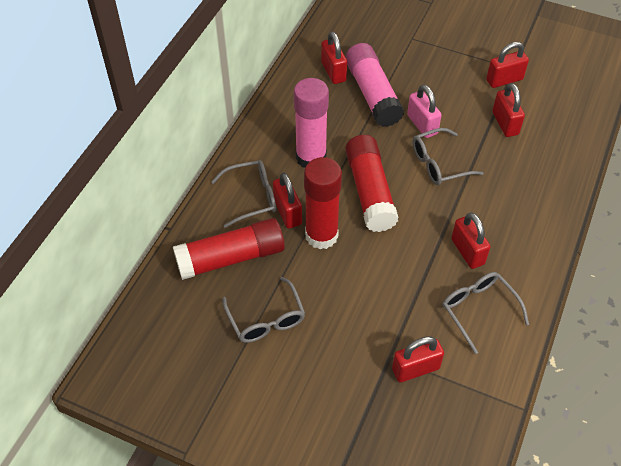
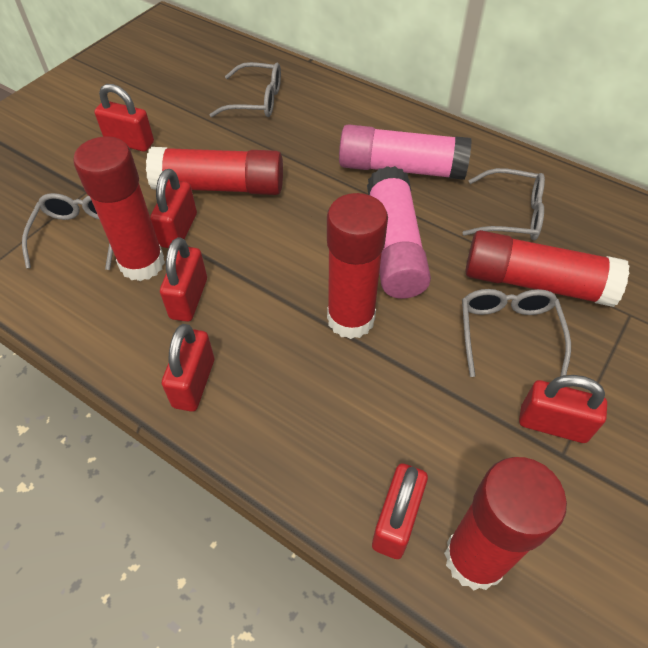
pink padlock: 1 -> 0
red glue stick: 3 -> 5

